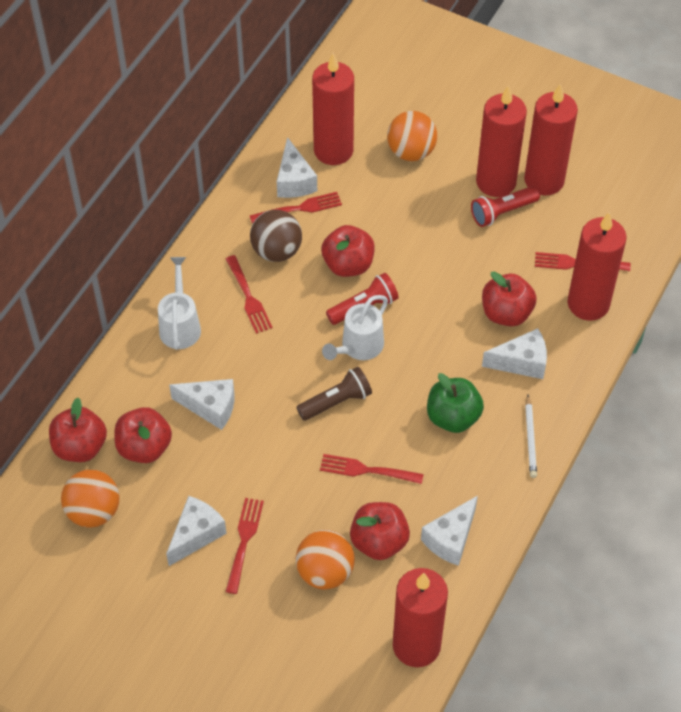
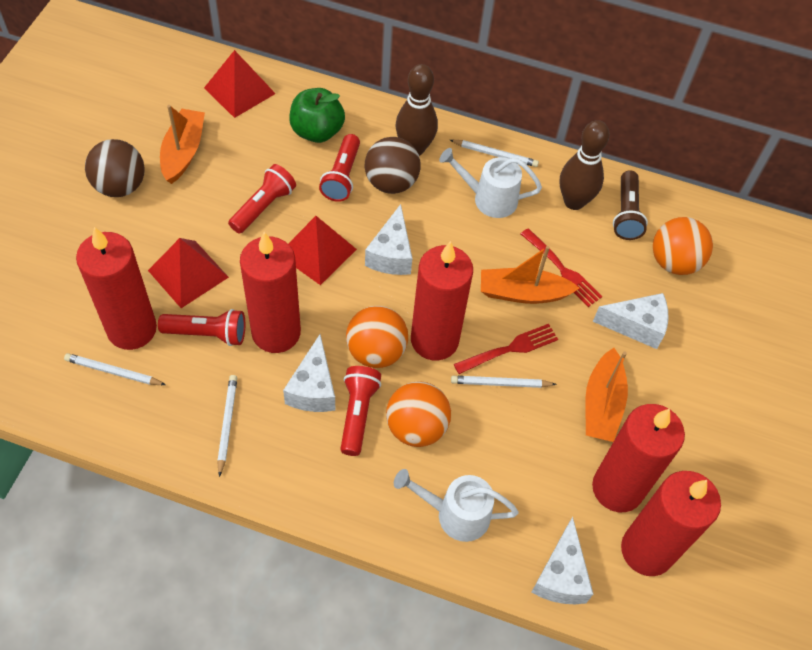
brown ball: 1 -> 2
brown bowling pin: 0 -> 2
orange boat: 0 -> 3
red apple: 5 -> 0
red flashlight: 2 -> 4
red fork: 5 -> 2
red pyramid: 0 -> 3
white cheese: 5 -> 4
white pencil: 1 -> 4

